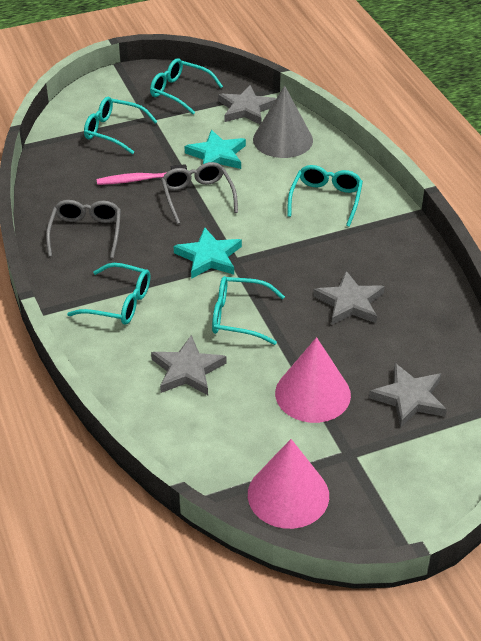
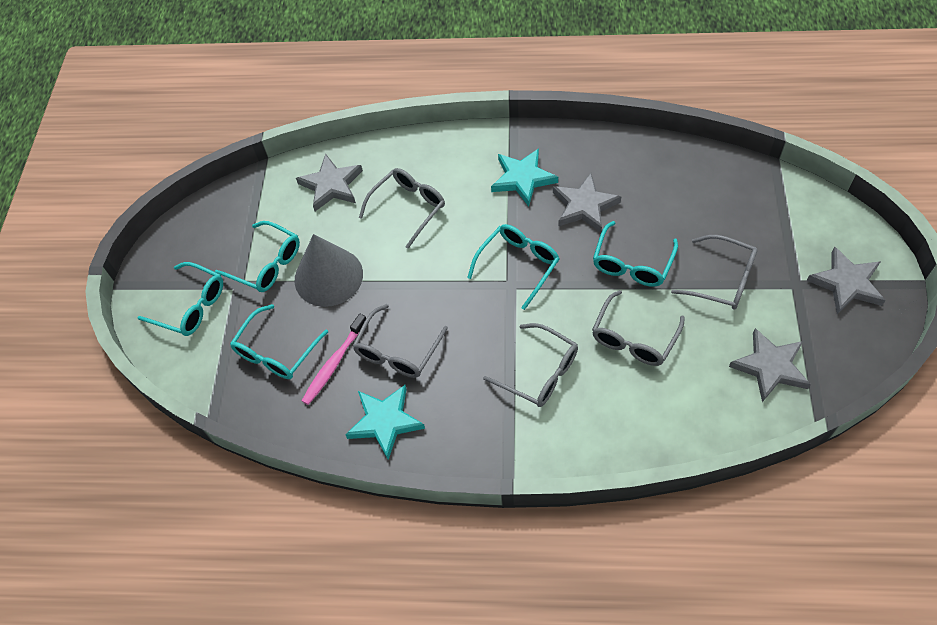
grey glasses: 2 -> 5
pink cone: 2 -> 0

